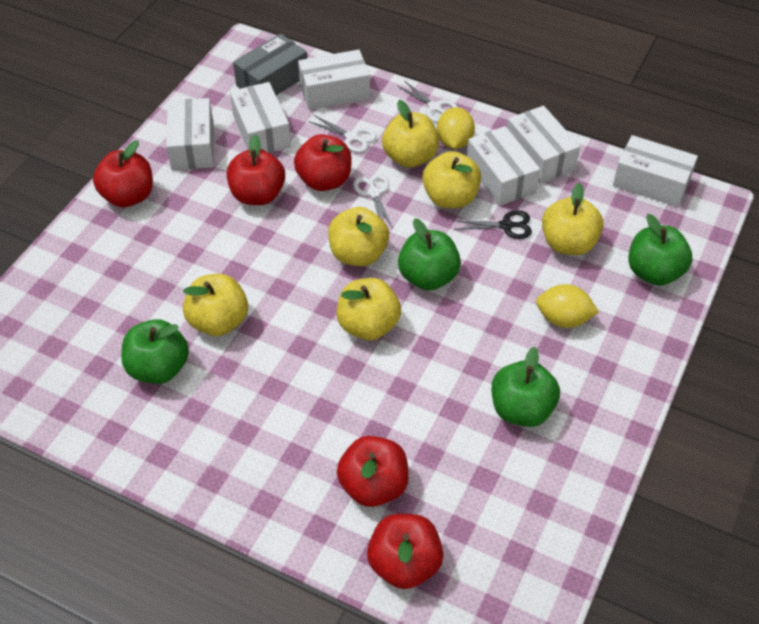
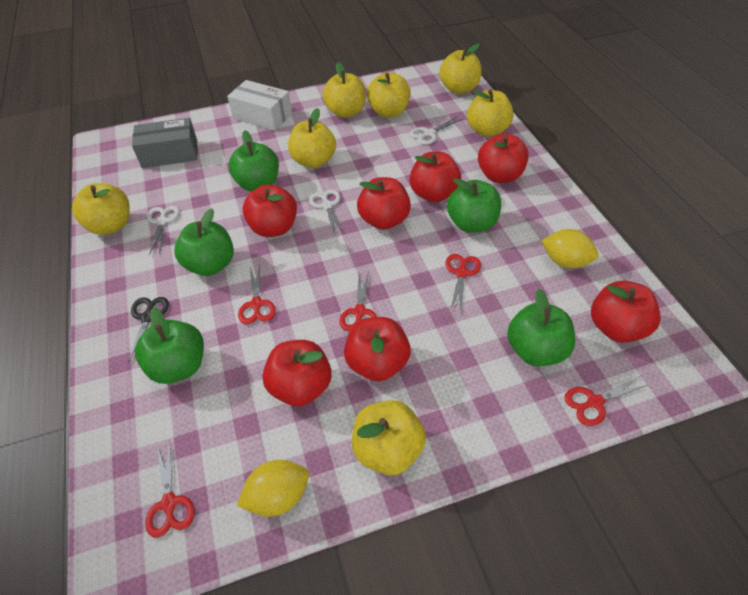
green apple: 4 -> 5
red apple: 5 -> 7
red scissors: 0 -> 5
white box: 6 -> 1
yellow apple: 6 -> 7

